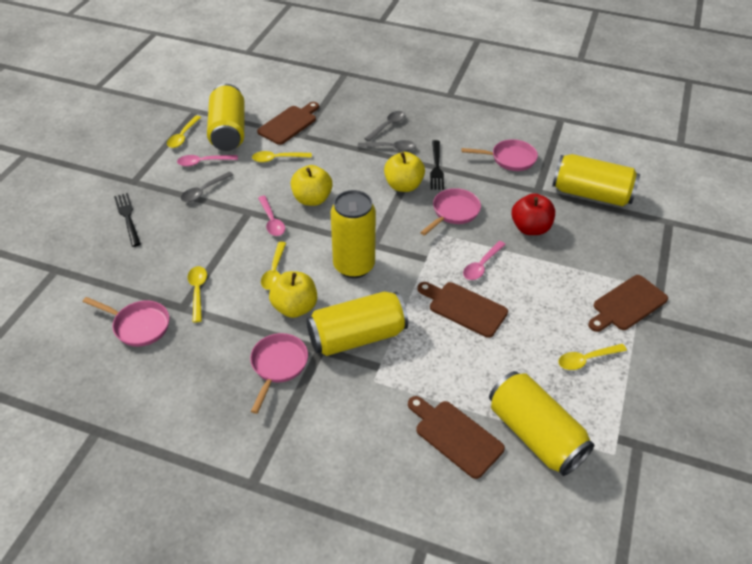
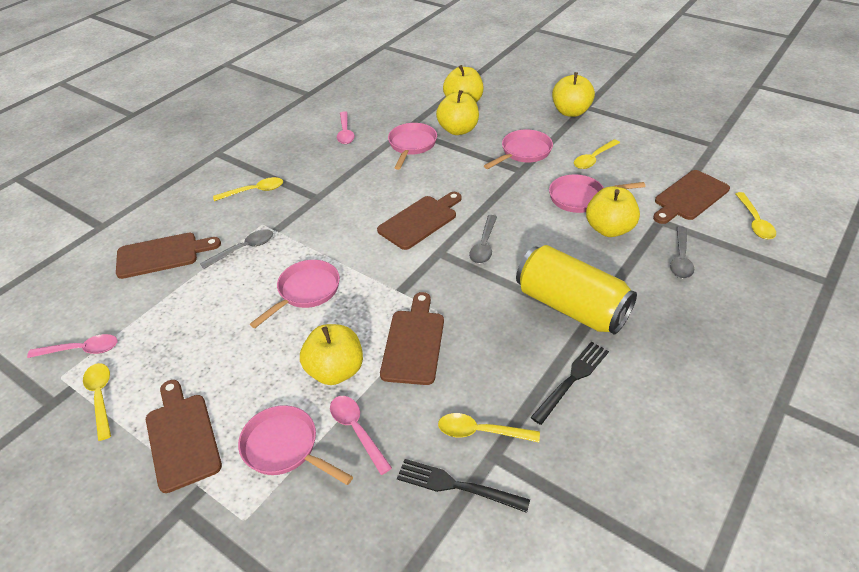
brown cutting board: 4 -> 5
pink pan: 4 -> 5
red apple: 1 -> 0
yellow apple: 3 -> 5
yellow can: 5 -> 1

